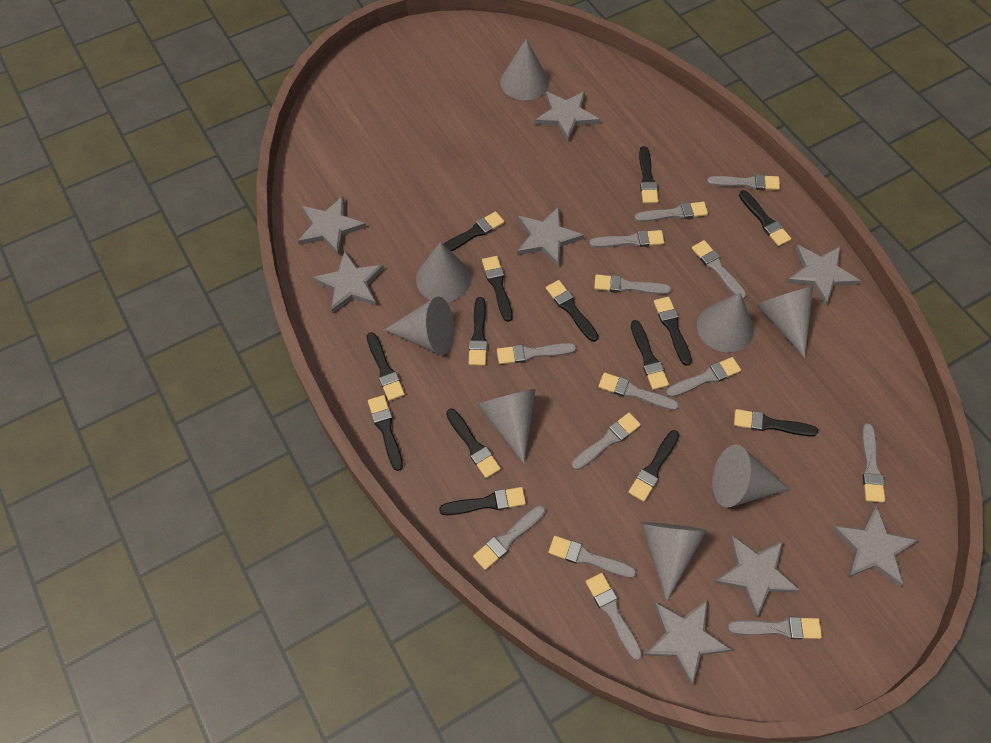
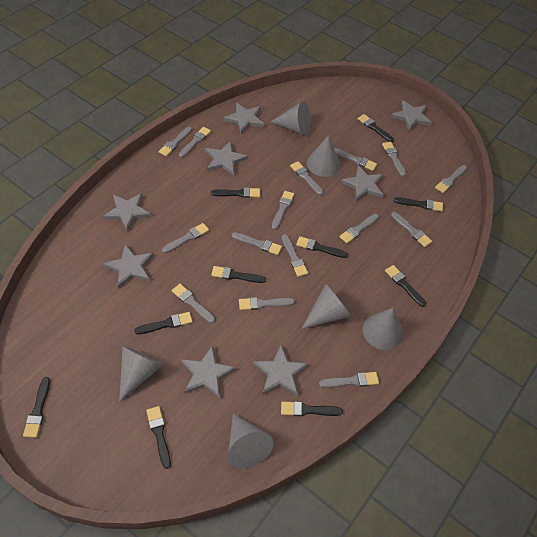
black brush: 14 -> 10
grey brush: 14 -> 15
grey cone: 8 -> 6

